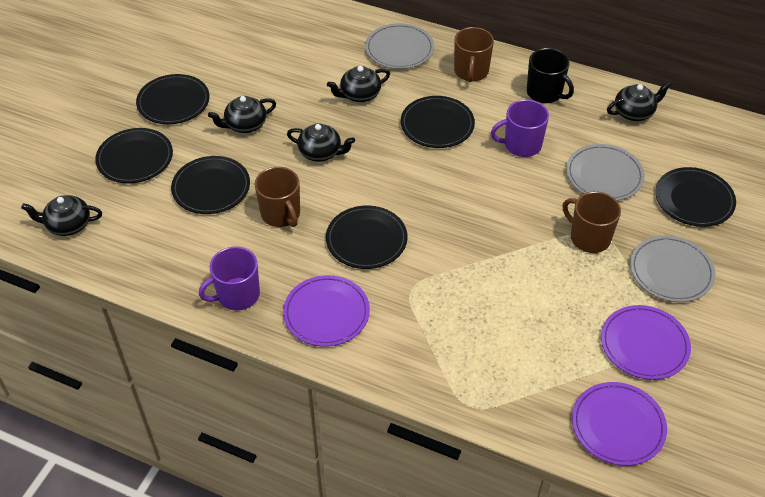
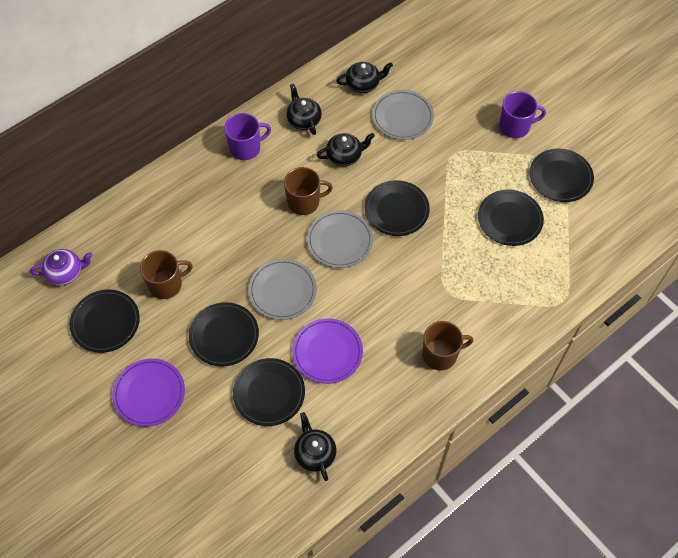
black mug: 1 -> 0
black teapot: 5 -> 4
purple plate: 3 -> 2
purple teapot: 0 -> 1

